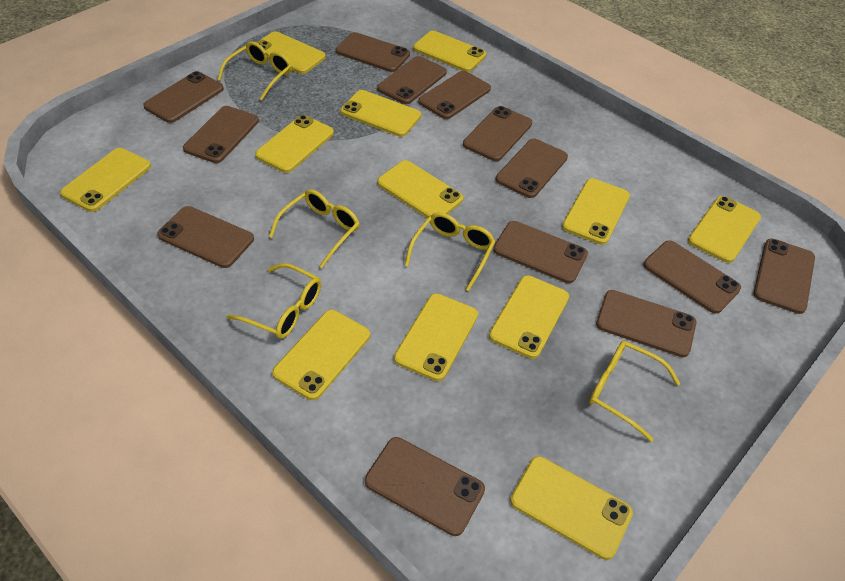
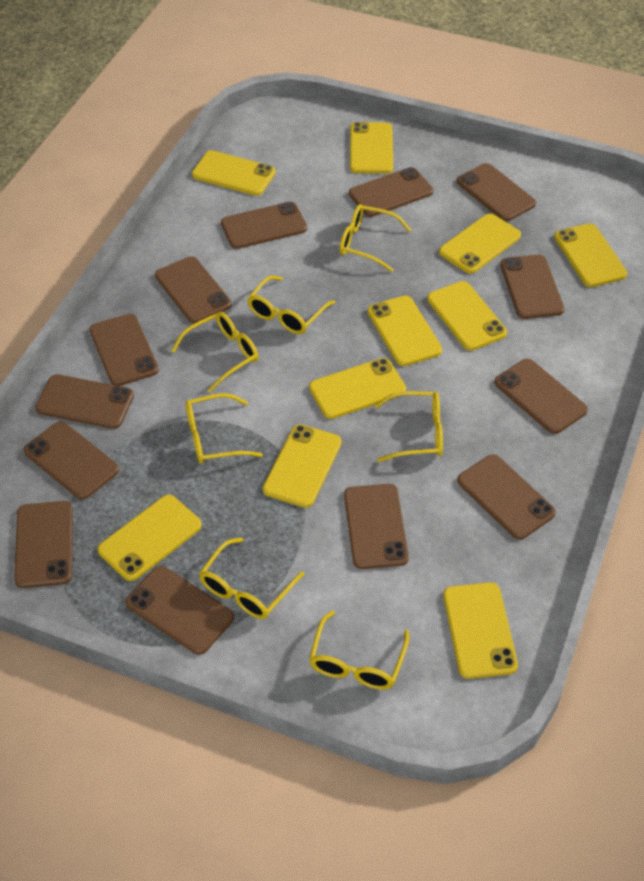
yellow glasses: 5 -> 7
yellow phone: 12 -> 10

